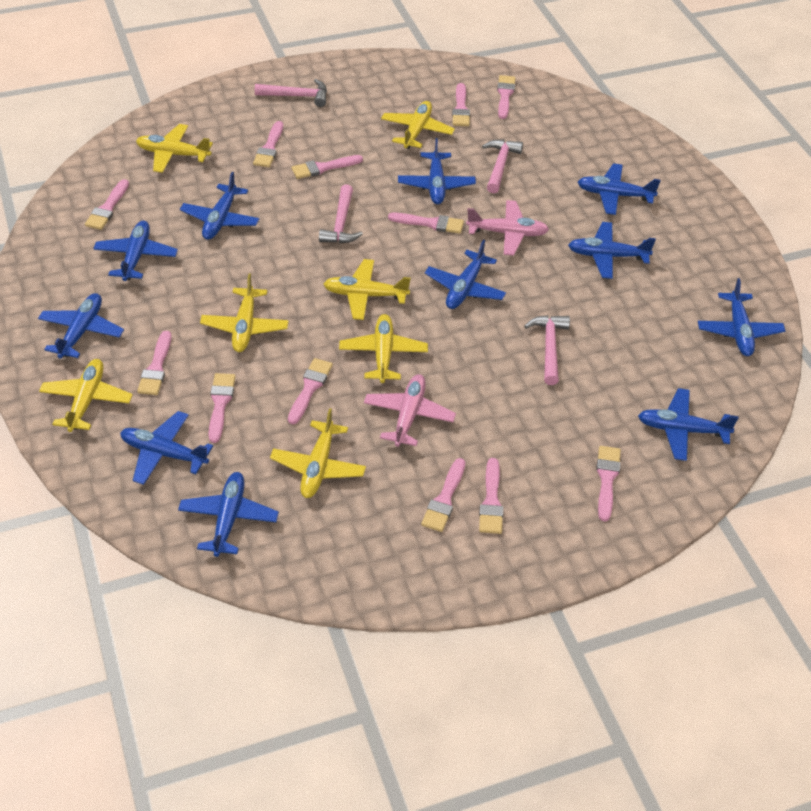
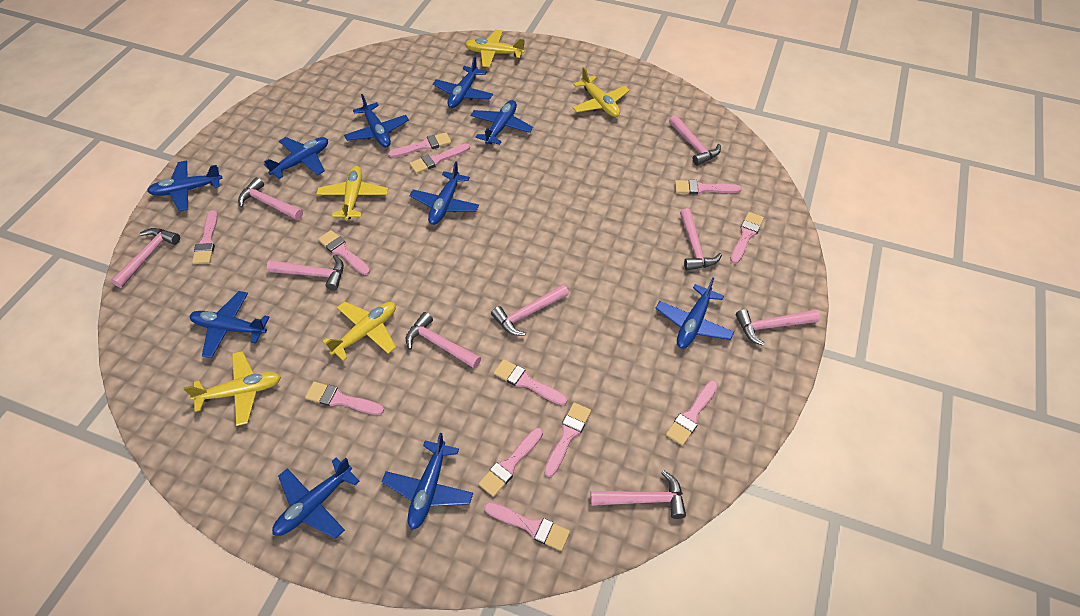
blue plane: 11 -> 10
pink hammer: 4 -> 9
pink plane: 2 -> 0
yellow plane: 7 -> 5

